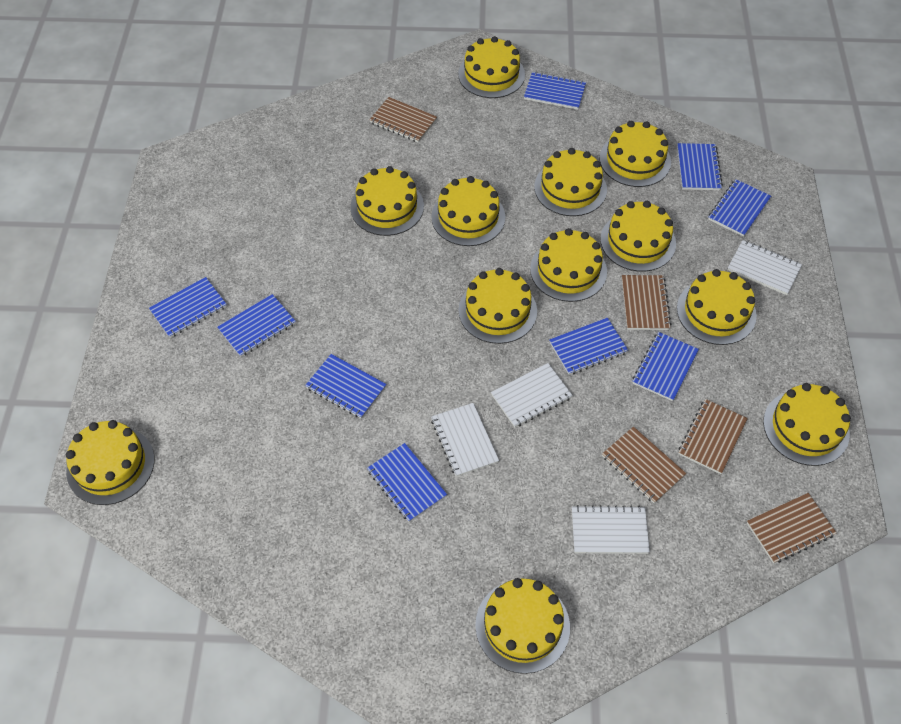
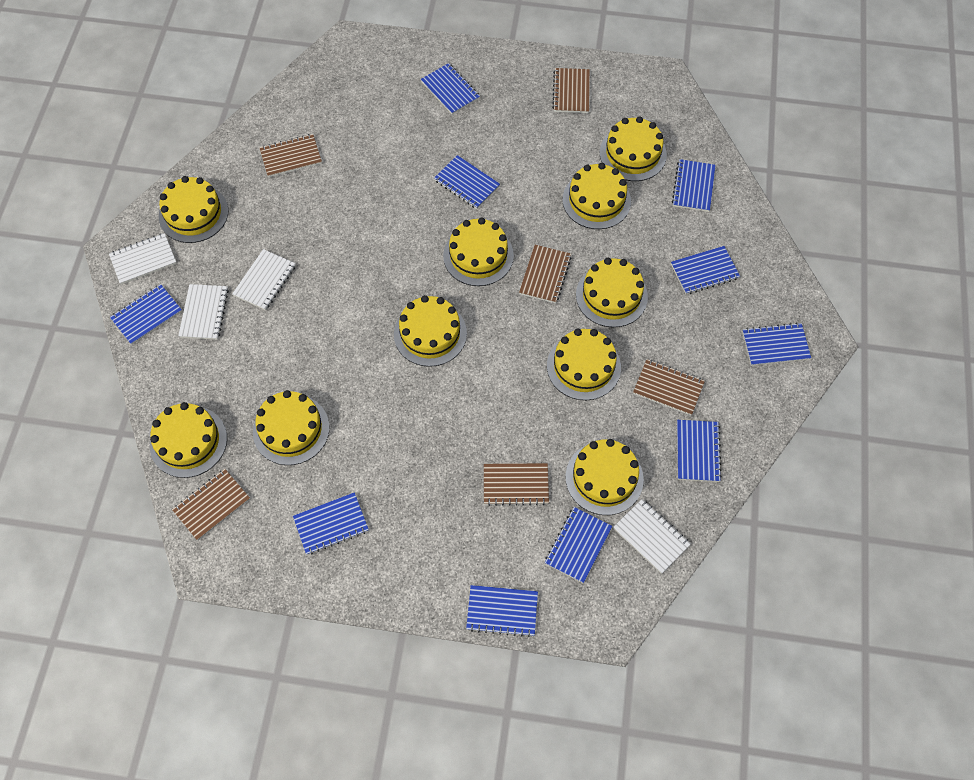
blue notebook: 9 -> 10
brown notebook: 5 -> 6
yellow cake: 12 -> 10

